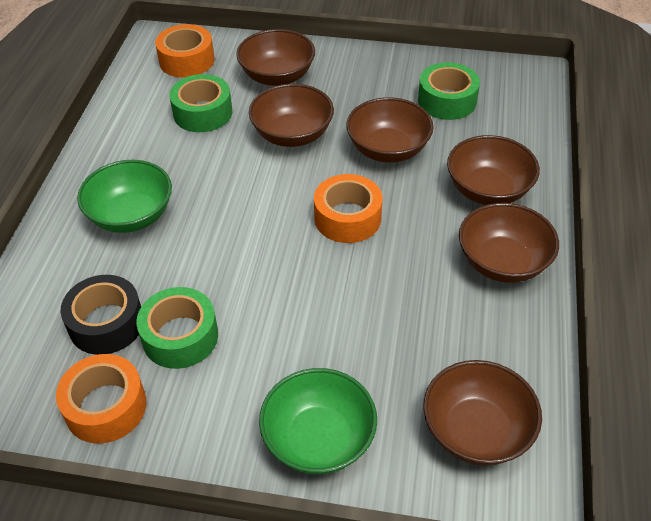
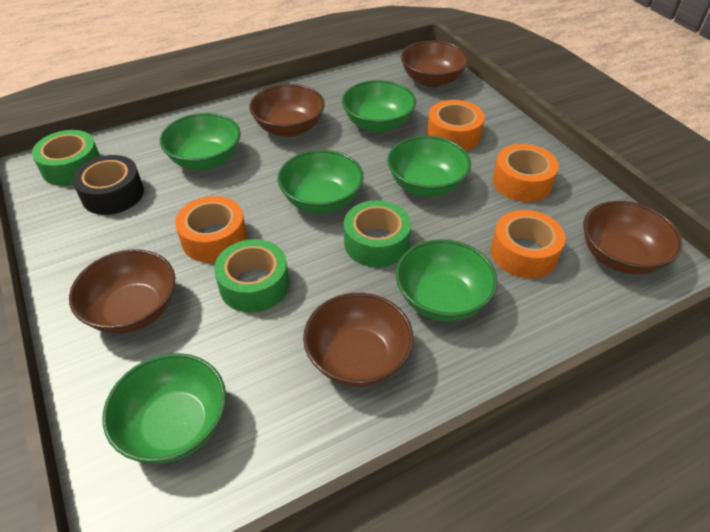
brown bowl: 6 -> 5
green bowl: 2 -> 6
orange tape: 3 -> 4

